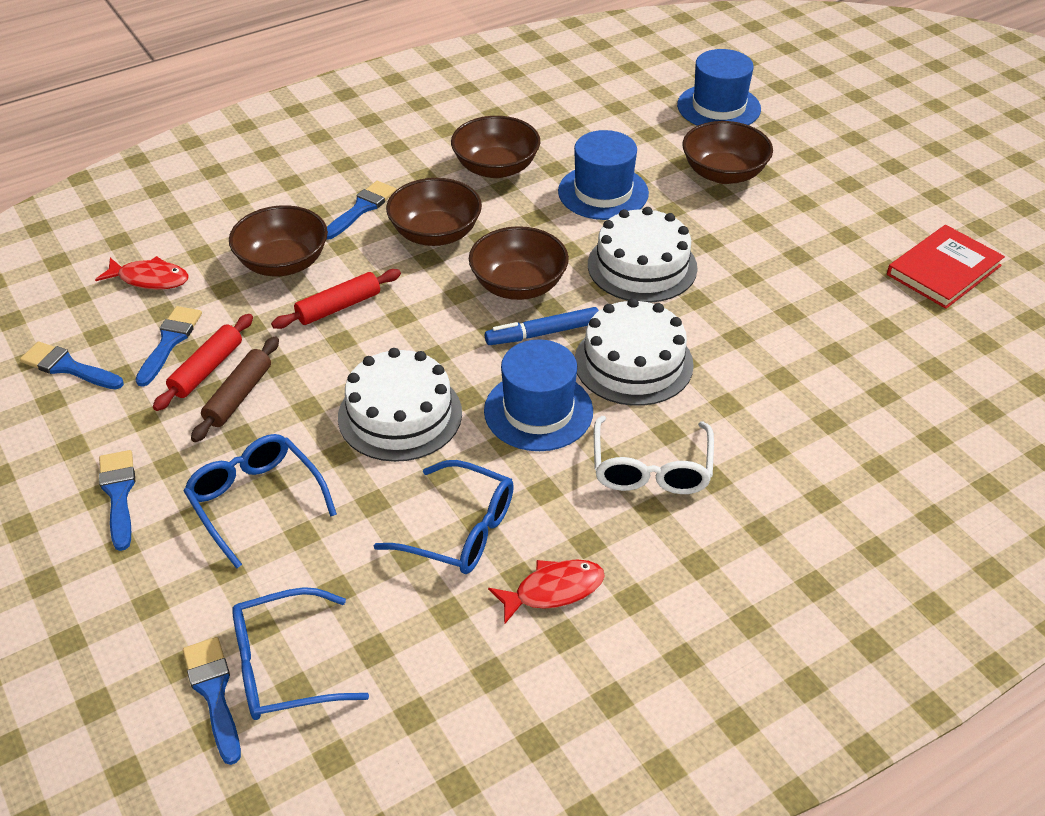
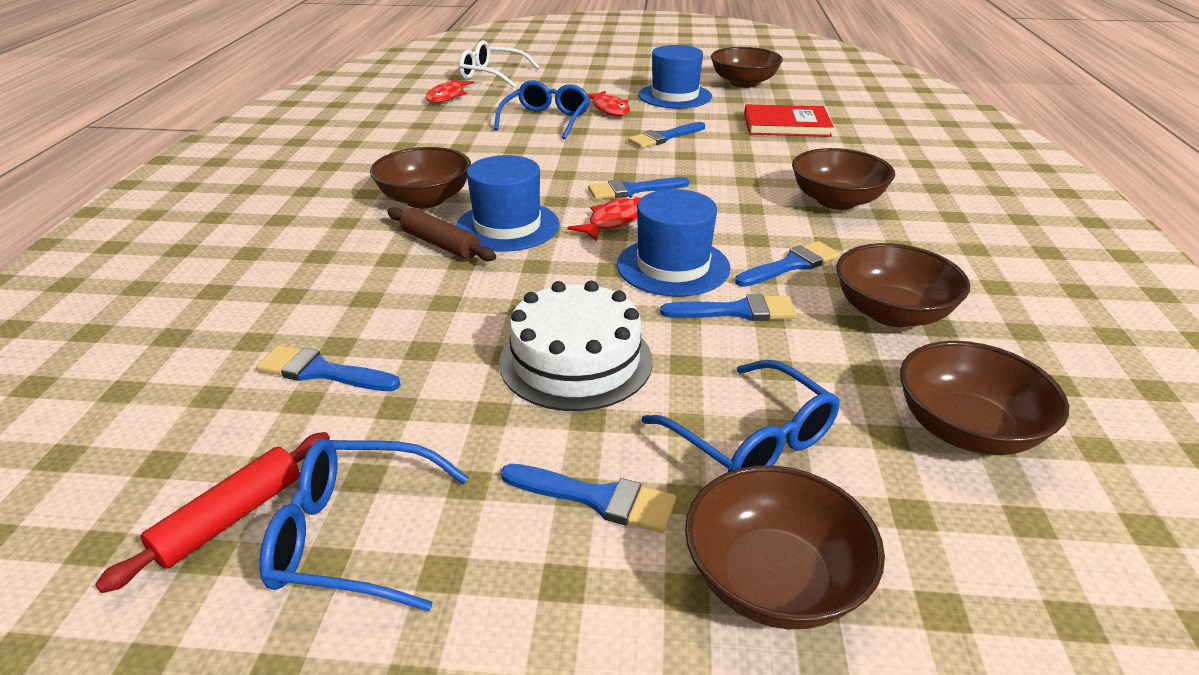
blue brush: 5 -> 6
blue marker: 1 -> 0
brown bowl: 5 -> 6
red fish: 2 -> 3
red rolling pin: 2 -> 1
white cake: 3 -> 1

